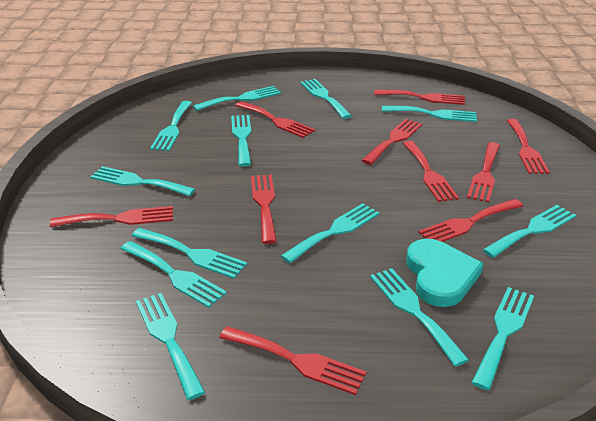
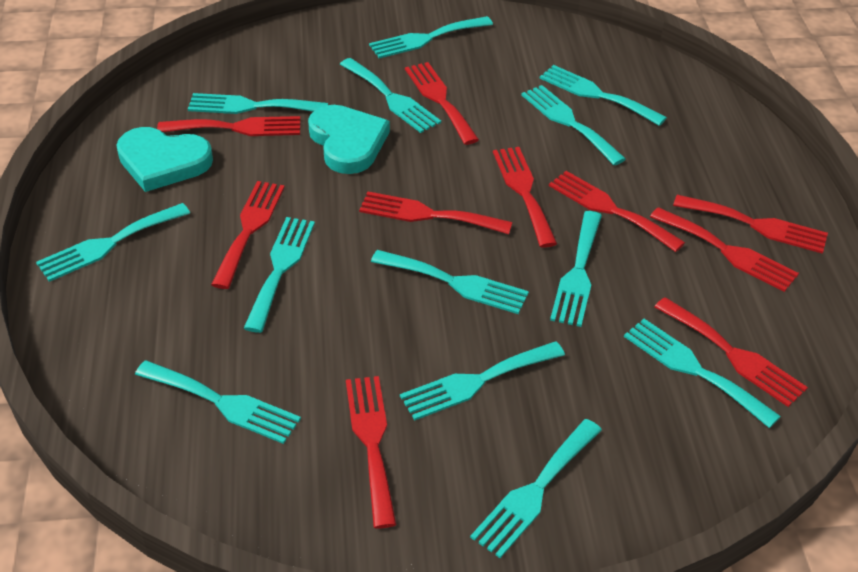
turquoise heart: 1 -> 2

